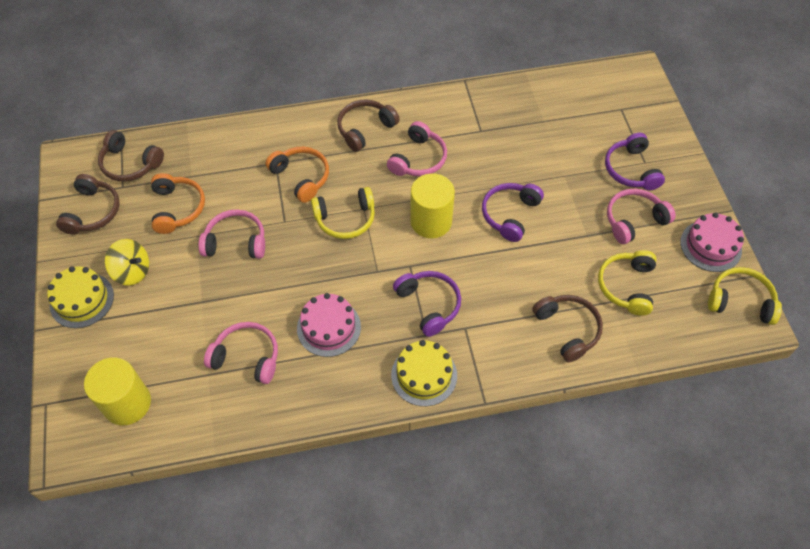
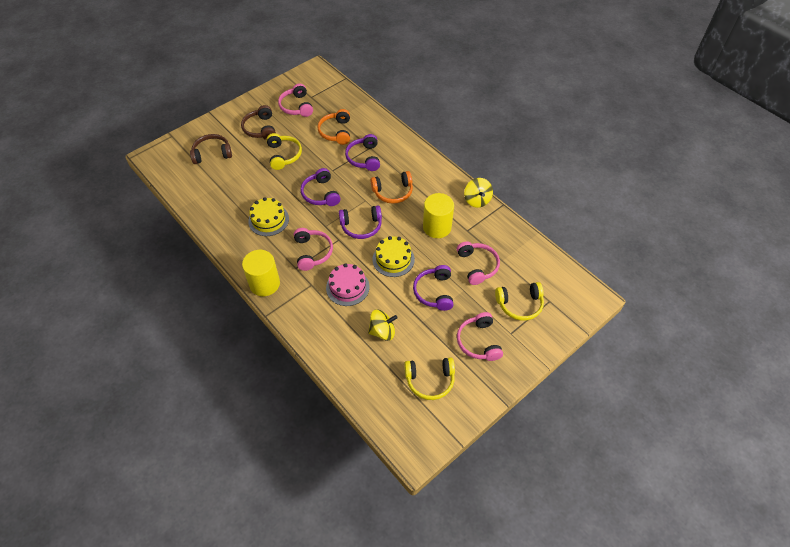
brown headphones: 4 -> 2
pink cake: 2 -> 1
purple headphones: 3 -> 4
yellow spinning top: 1 -> 2

